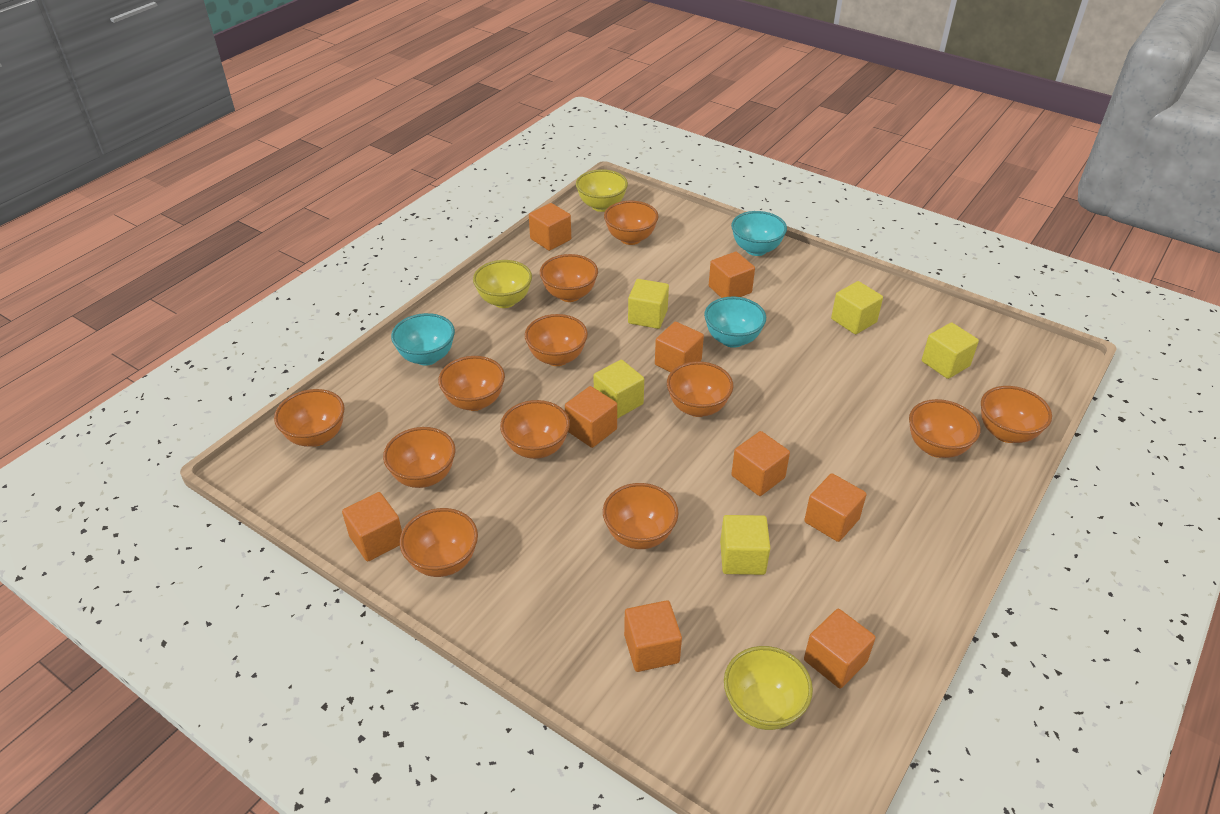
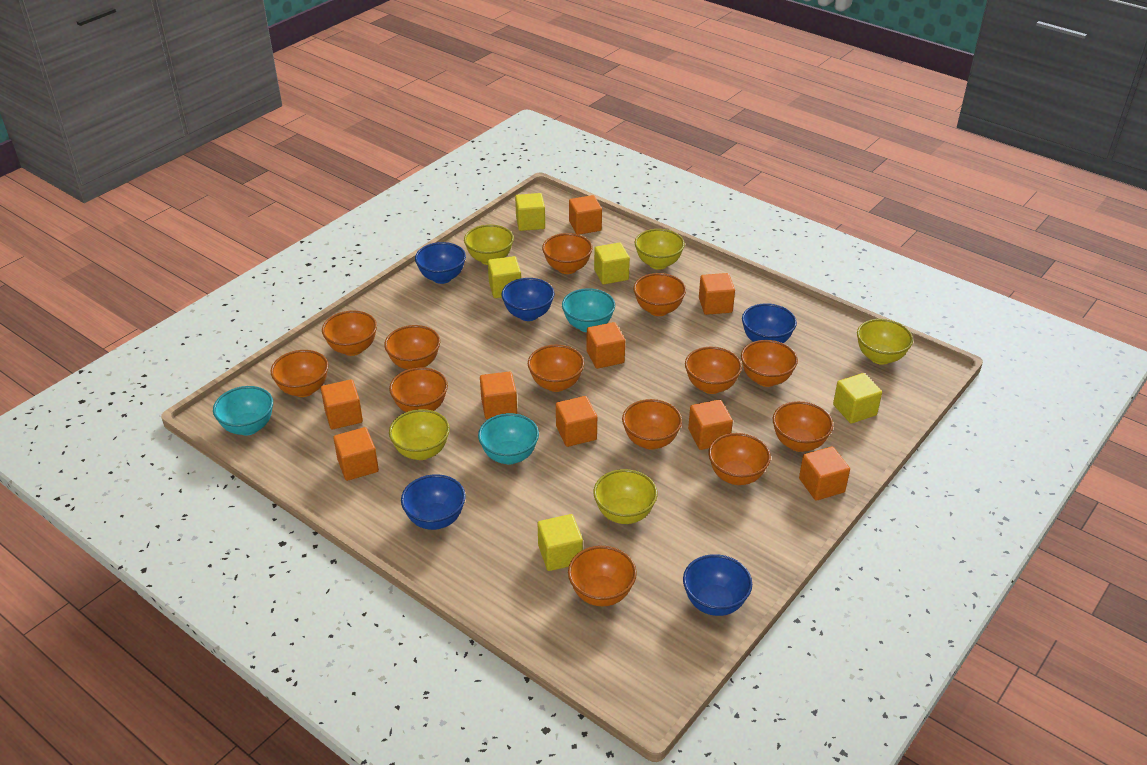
blue bowl: 0 -> 5
orange bowl: 12 -> 13
yellow bowl: 3 -> 5

